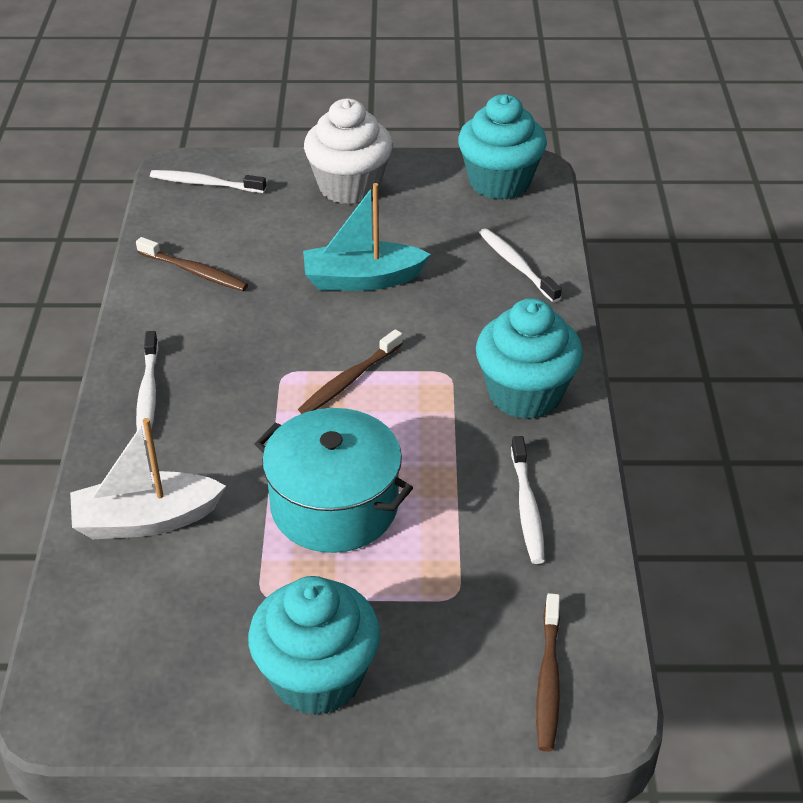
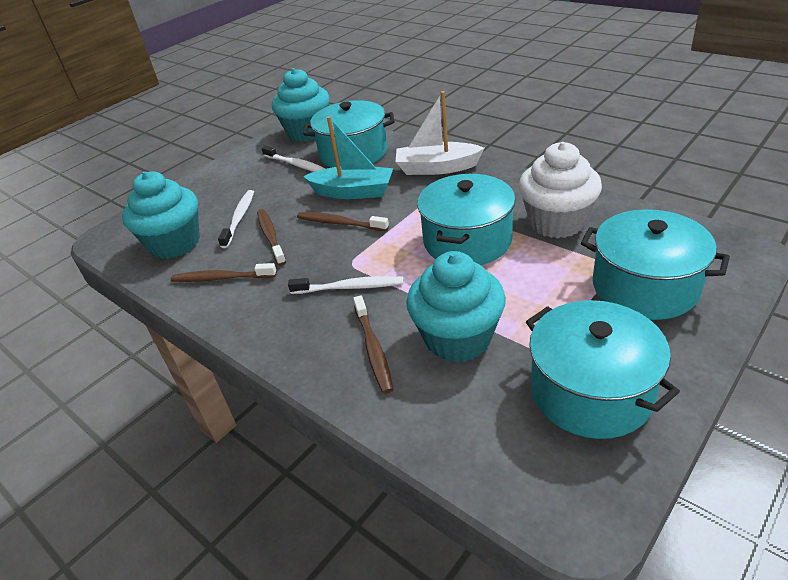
brown toothbrush: 3 -> 4
turquoise pot: 1 -> 4
white toothbrush: 4 -> 3

